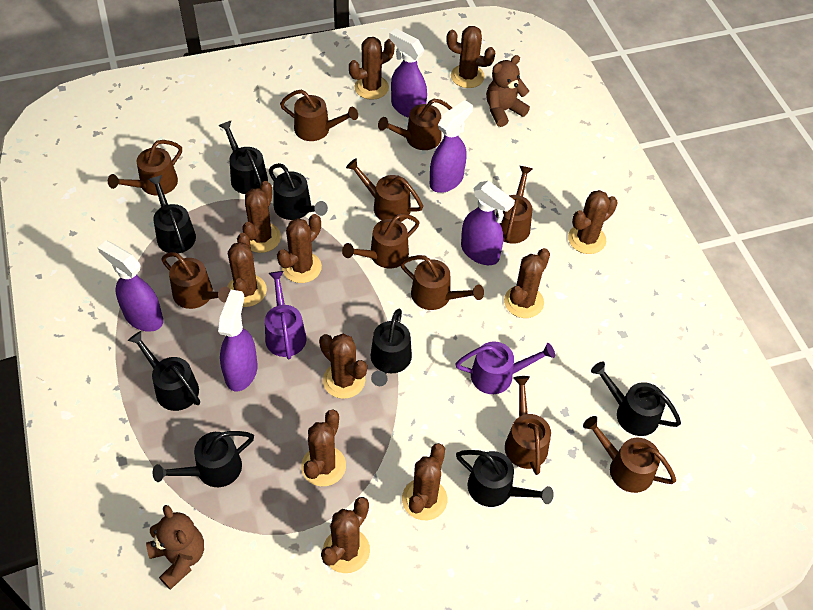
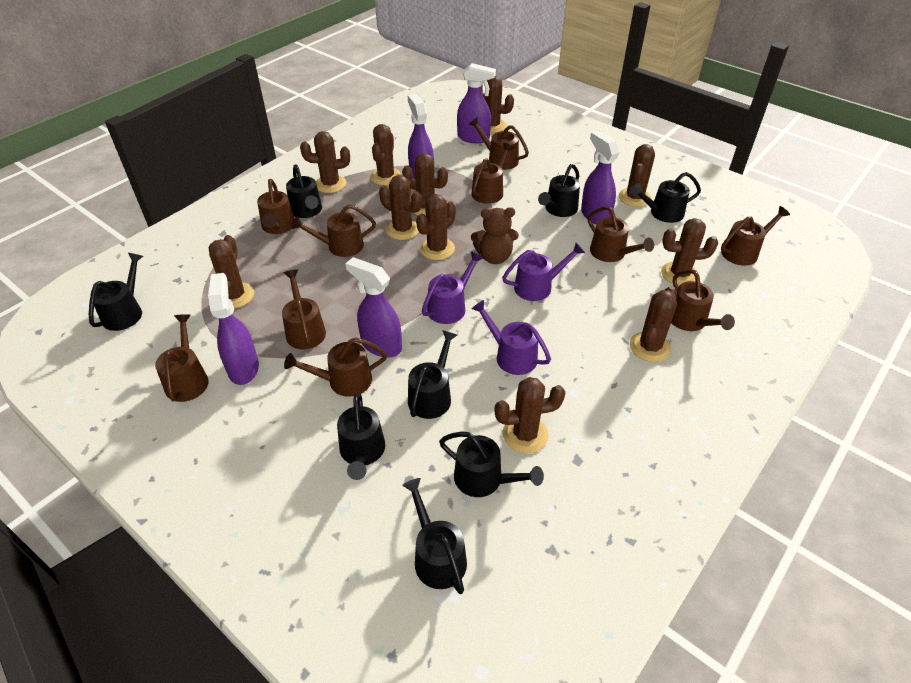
brown teddy bear: 2 -> 1
purple watering can: 2 -> 3

